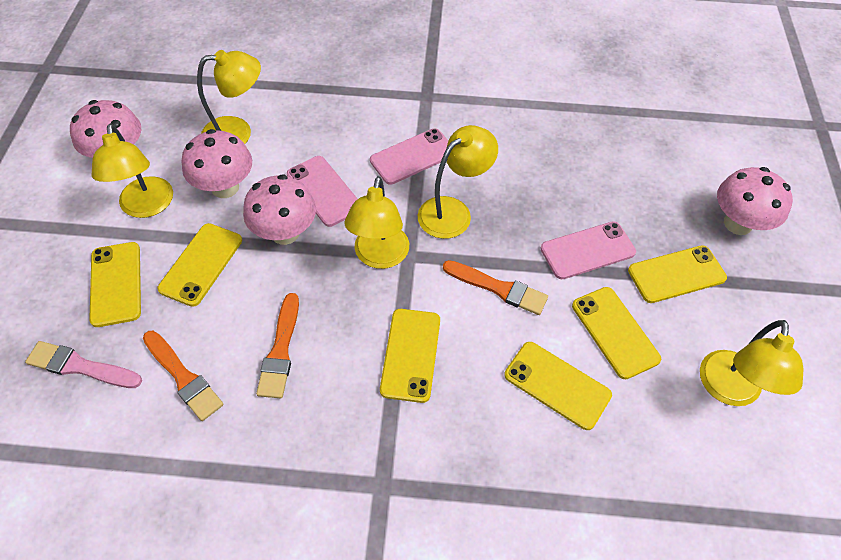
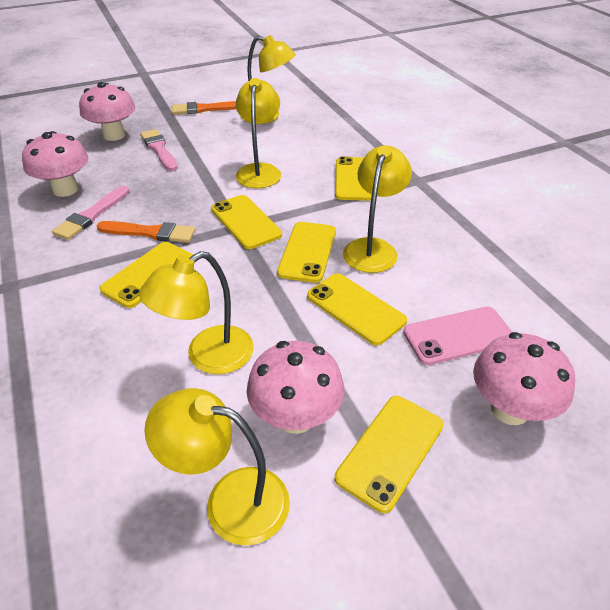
orange brush: 3 -> 2
pink brush: 1 -> 2
pink phone: 3 -> 1

